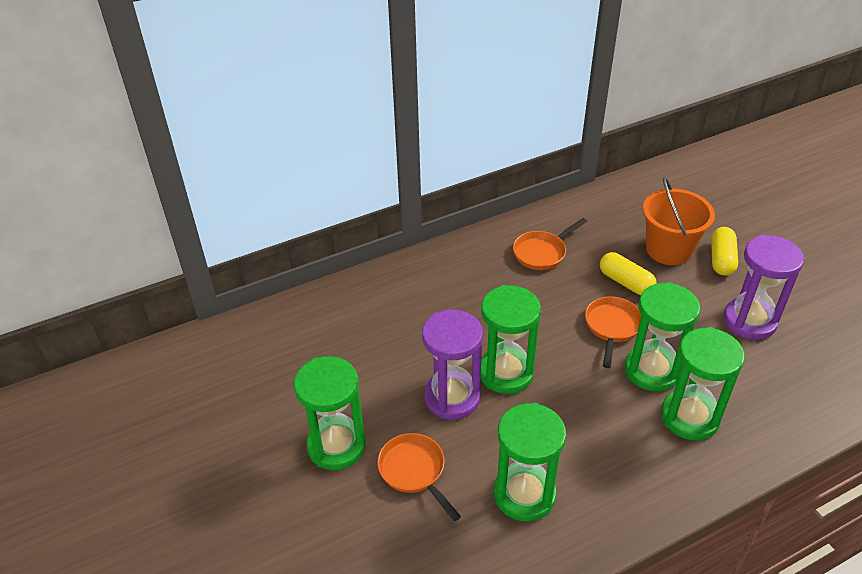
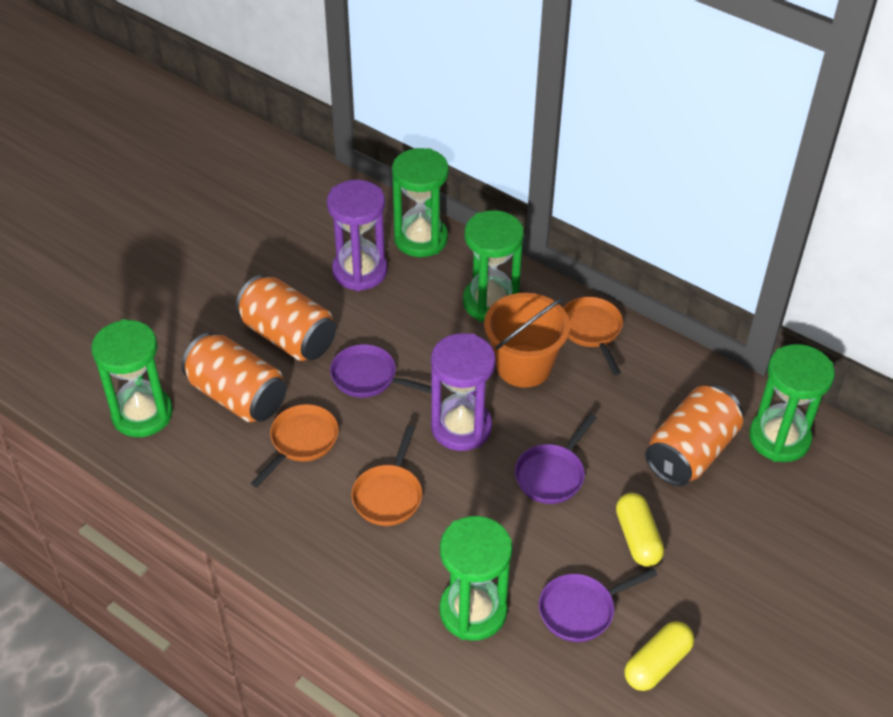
orange can: 0 -> 3
purple pan: 0 -> 3

